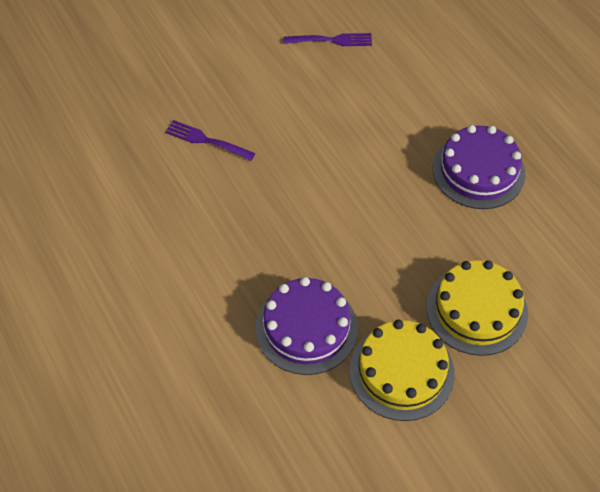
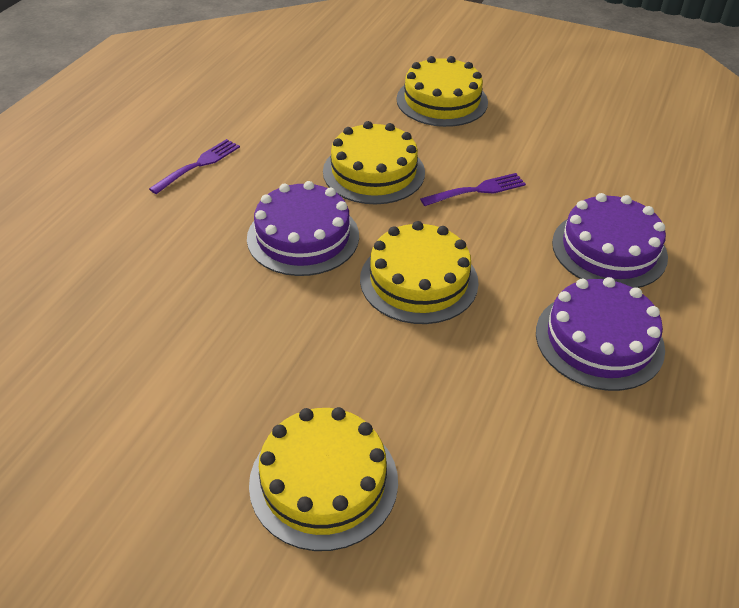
purple cake: 2 -> 3
yellow cake: 2 -> 4

